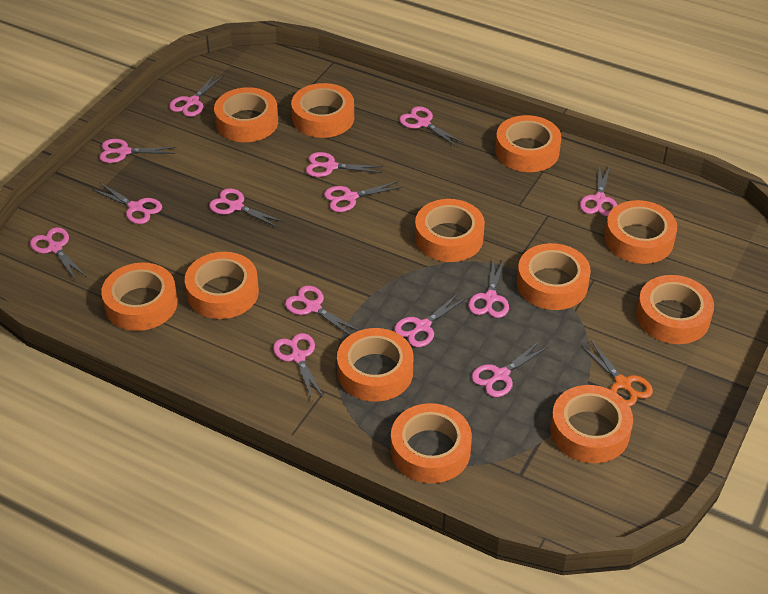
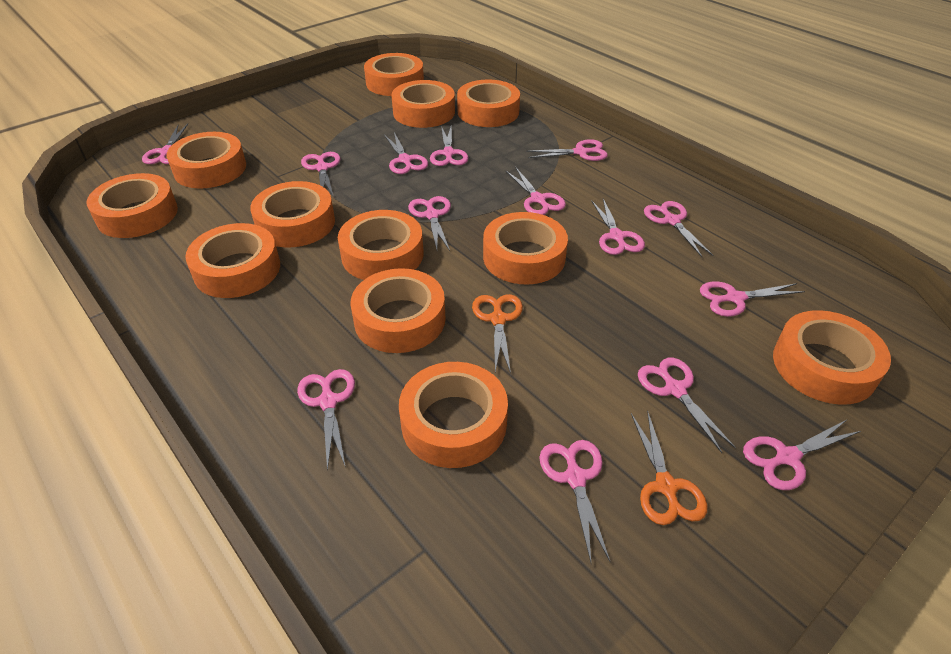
orange scissors: 1 -> 2

